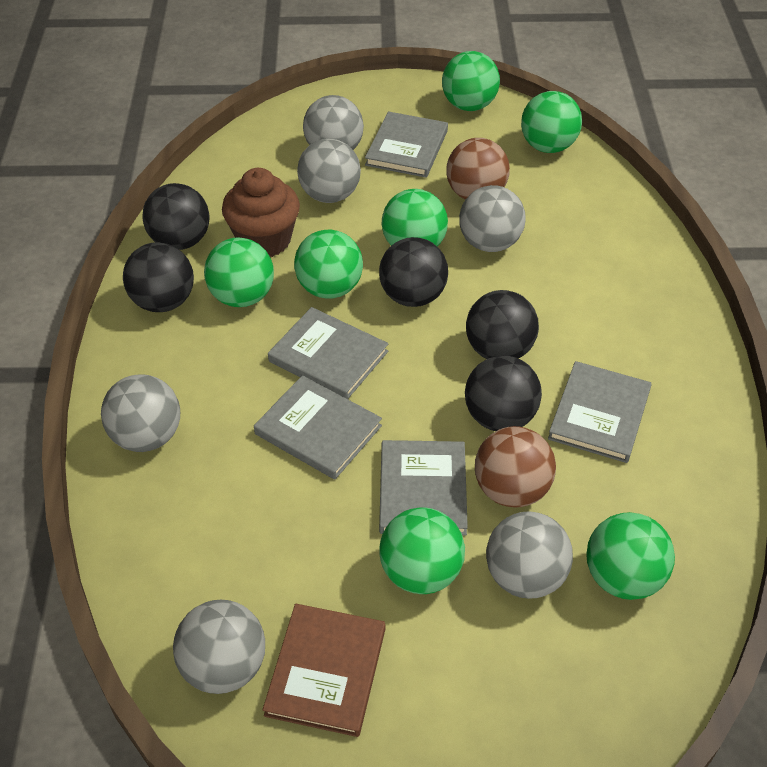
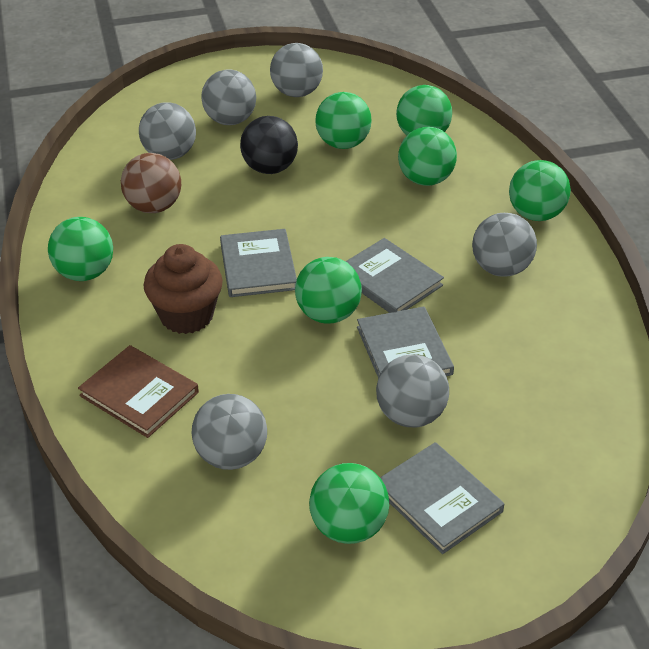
black ball: 5 -> 1
brown ball: 2 -> 1
grey book: 5 -> 4

